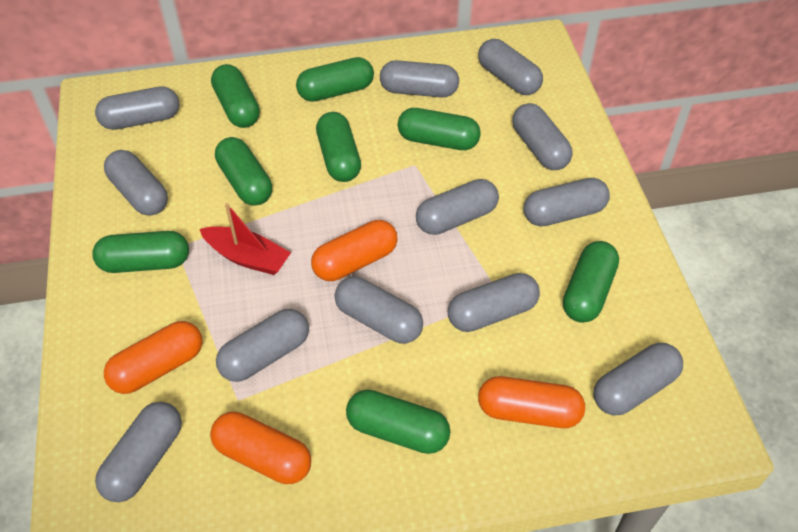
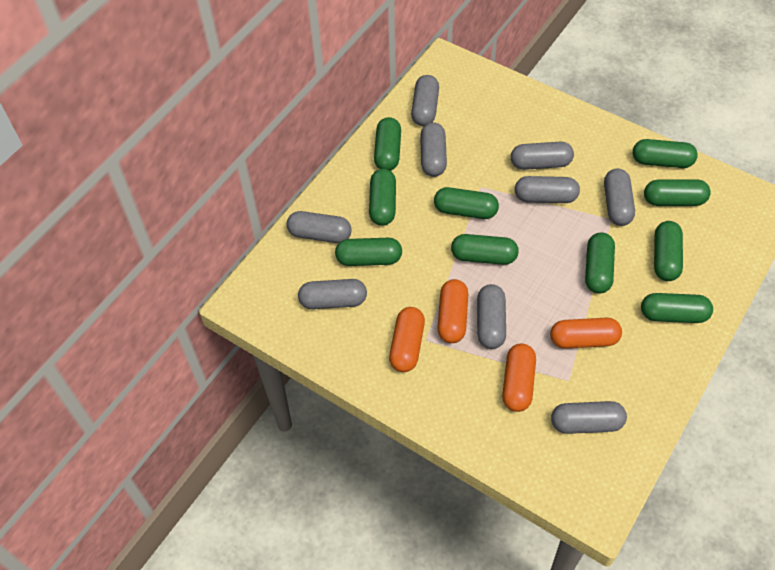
green capsule: 8 -> 10
grey capsule: 12 -> 9
red boat: 1 -> 0

